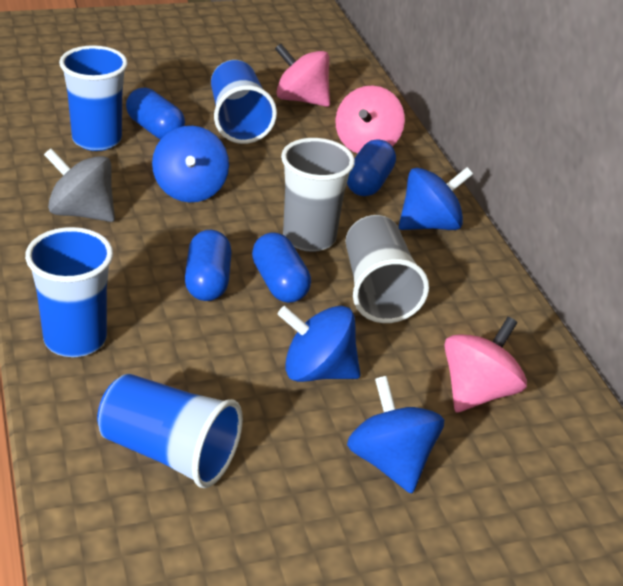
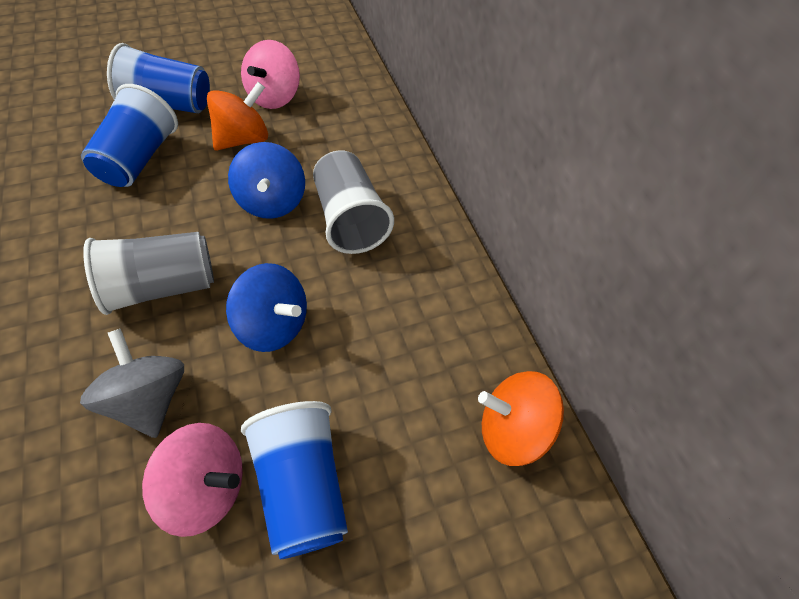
blue capsule: 4 -> 0
blue cup: 4 -> 3
blue spinning top: 4 -> 2
orange spinning top: 0 -> 2
pink spinning top: 3 -> 2

